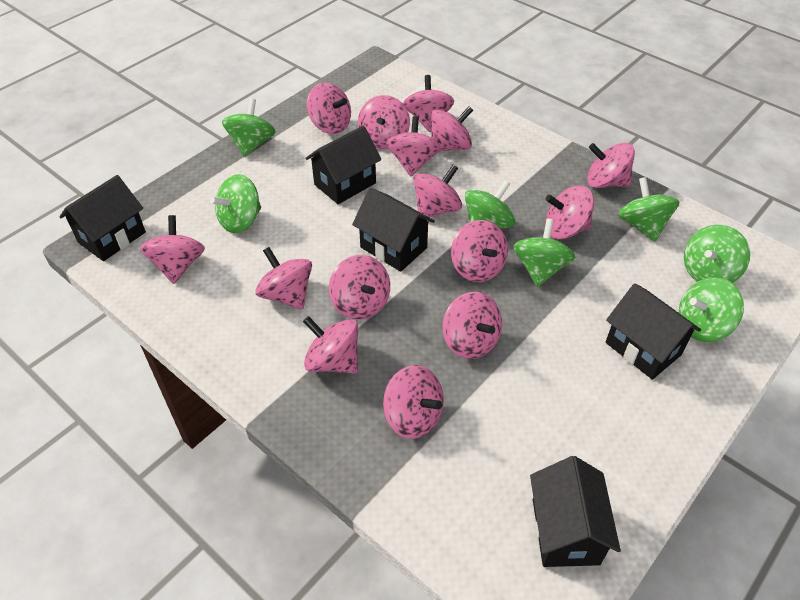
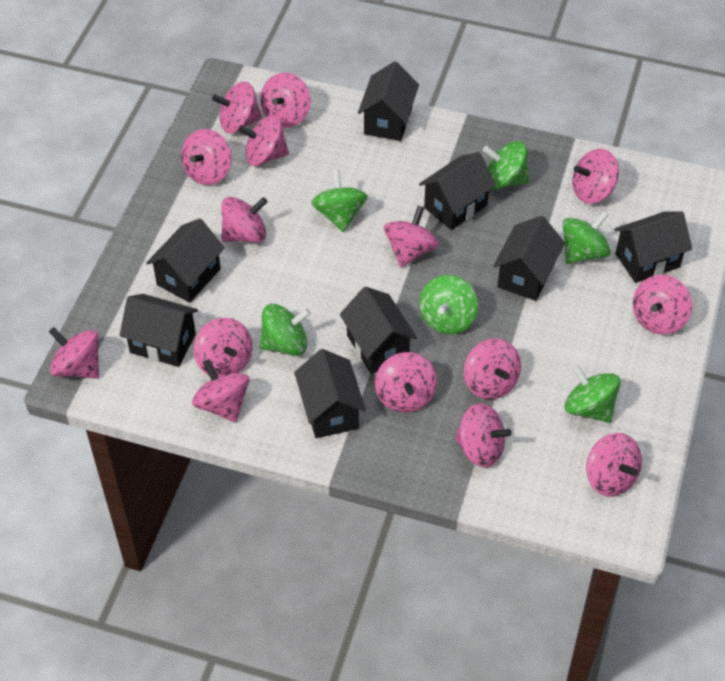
black house: 5 -> 8
green spinning top: 7 -> 6

